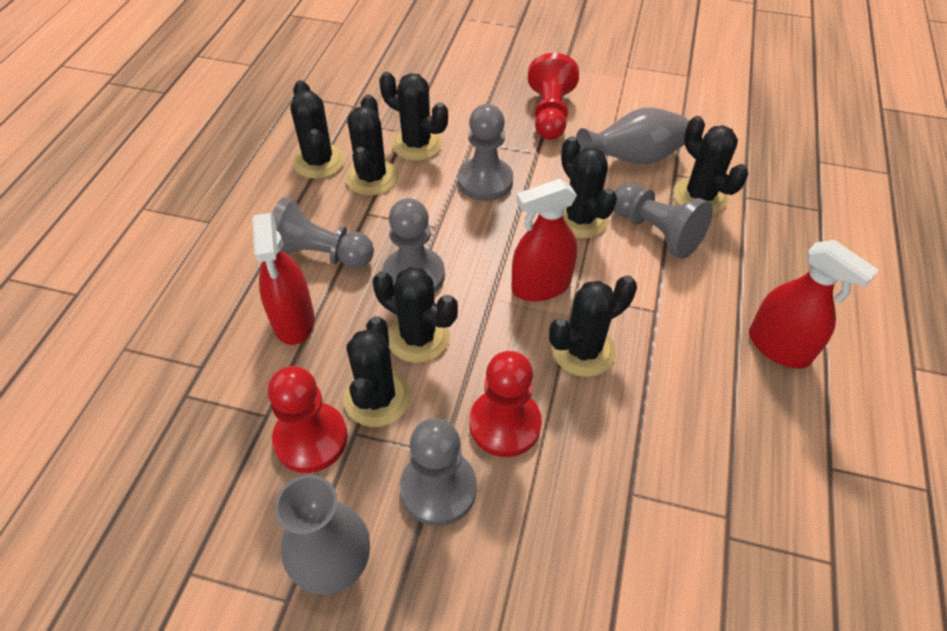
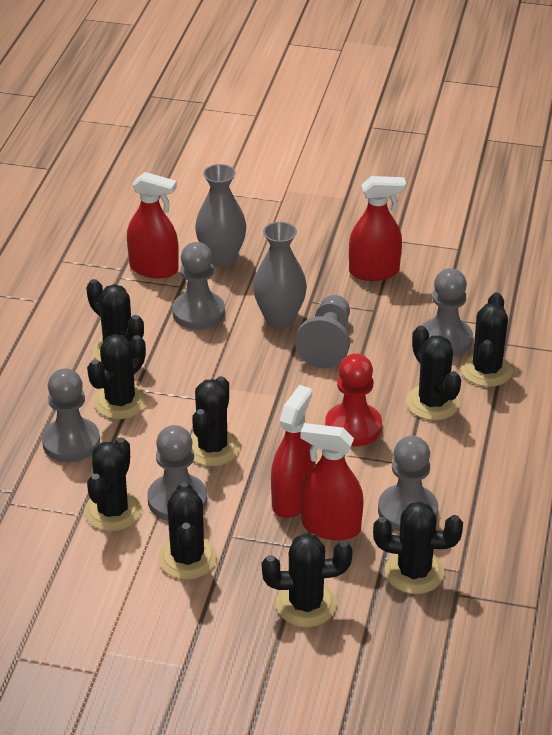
black cactus: 8 -> 9
grey pawn: 5 -> 6
red pawn: 3 -> 1
red spray bottle: 3 -> 4

